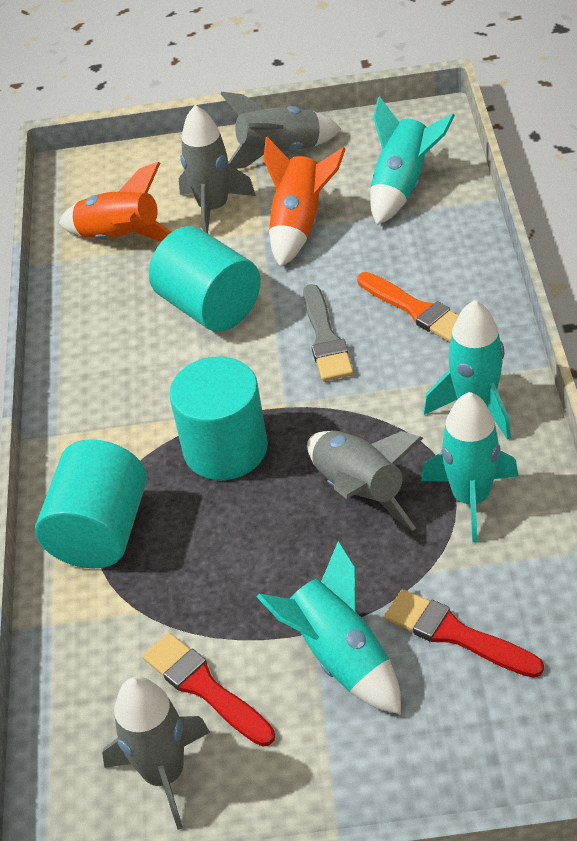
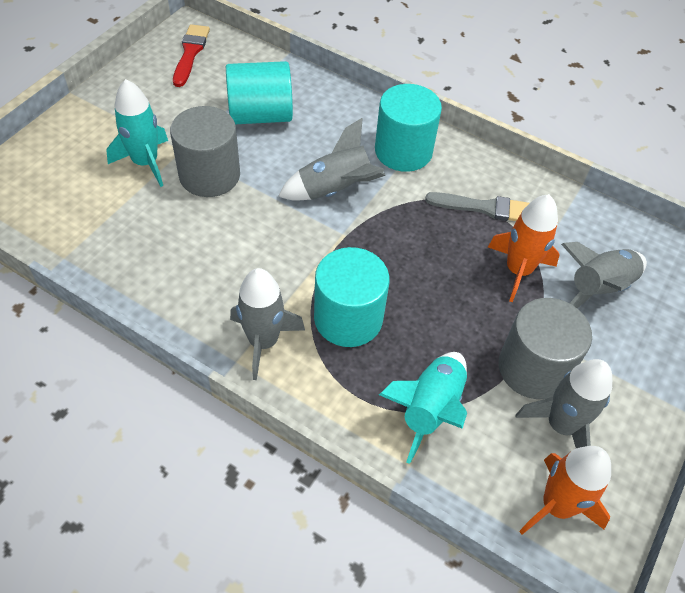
grey cylinder: 0 -> 2
orange brush: 1 -> 0
red brush: 2 -> 1
turquoise rocket: 4 -> 2

